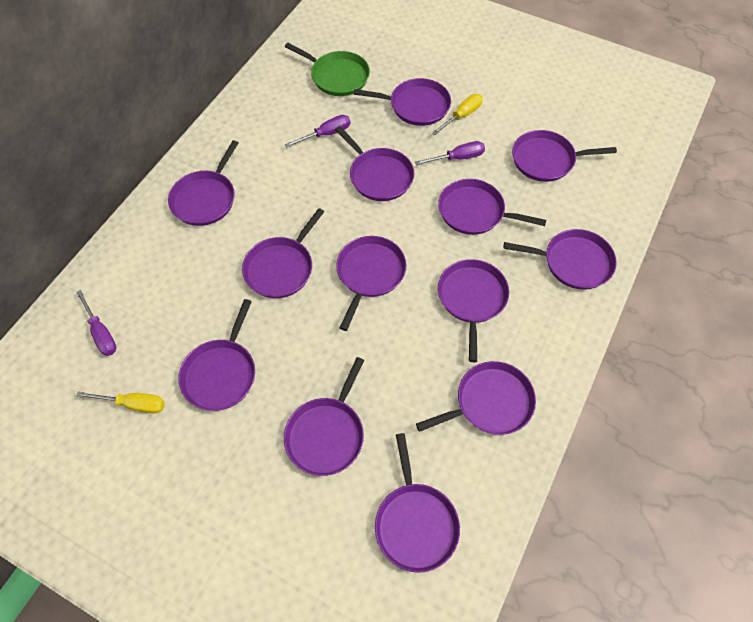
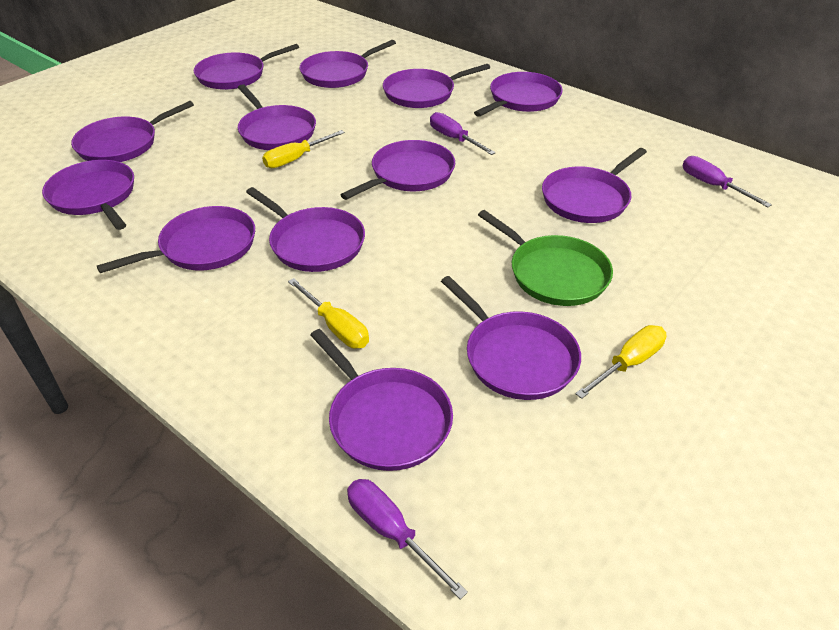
yellow screwdriver: 2 -> 3

